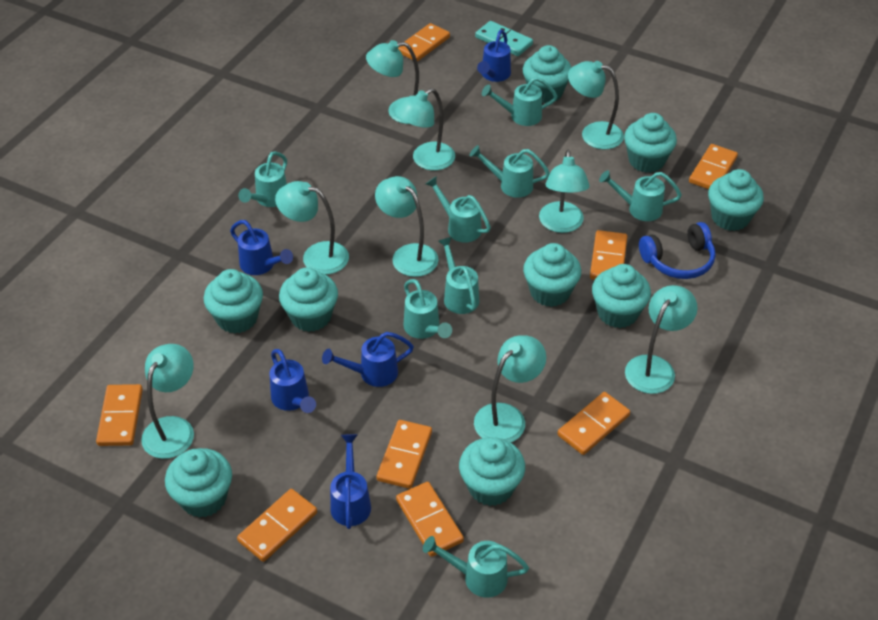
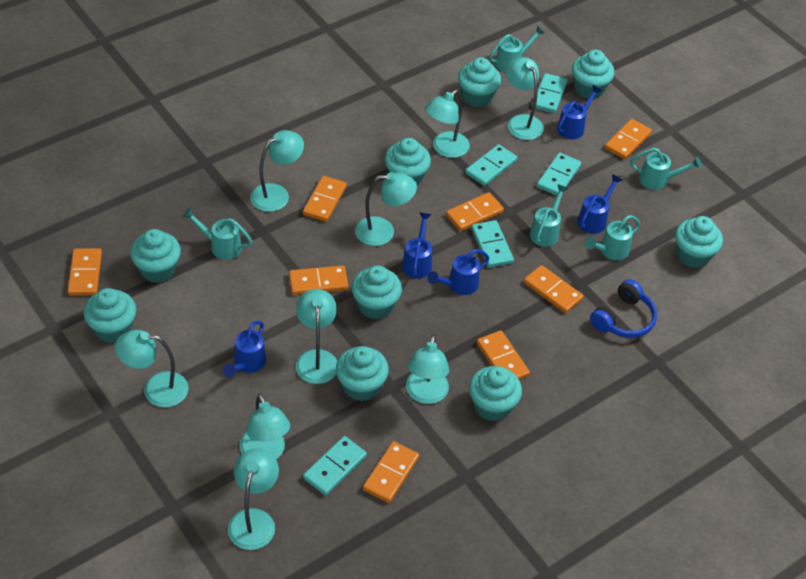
turquoise domino: 1 -> 5
turquoise watering can: 8 -> 5

